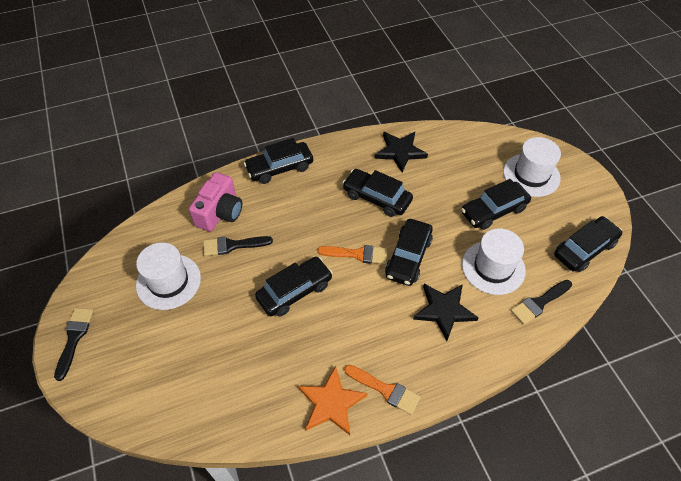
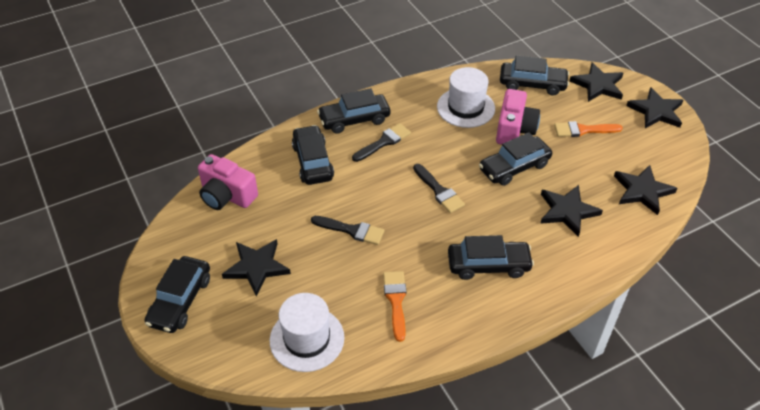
black star: 2 -> 5
orange star: 1 -> 0
pink camera: 1 -> 2
white hat: 3 -> 2

